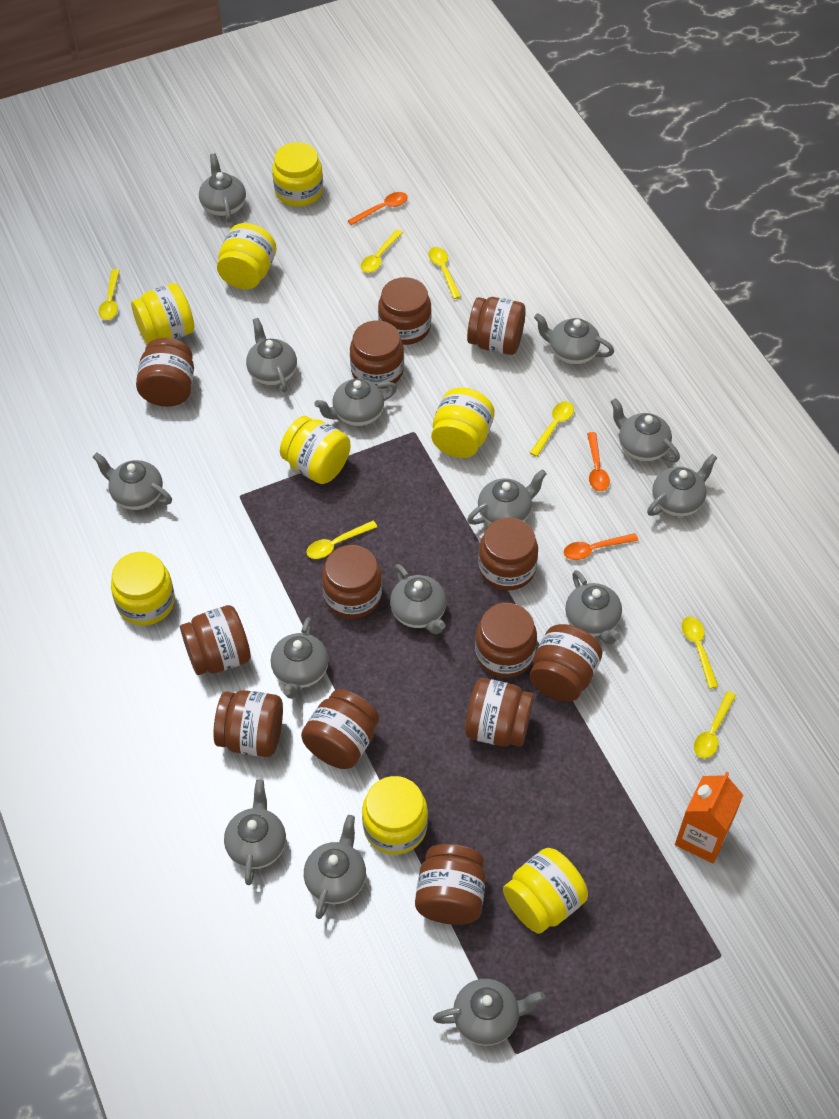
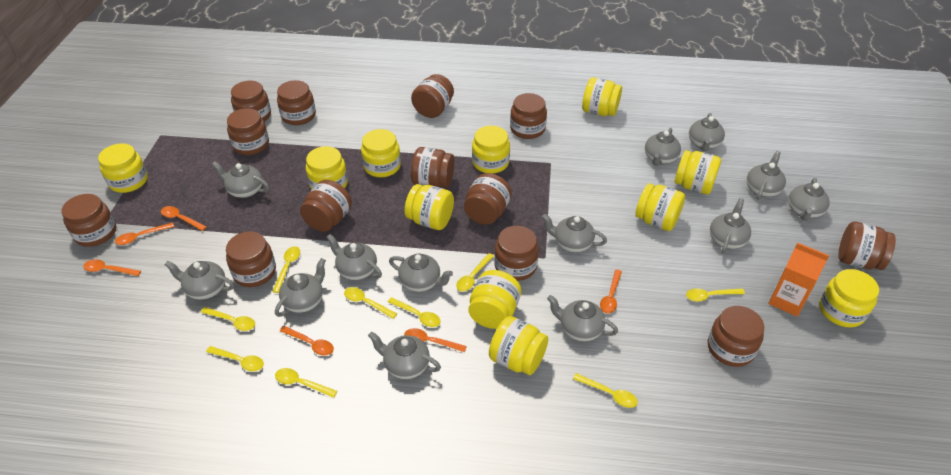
grey teapot: 14 -> 13
orange spoon: 3 -> 6
yellow jar: 8 -> 11
yellow spoon: 7 -> 9

